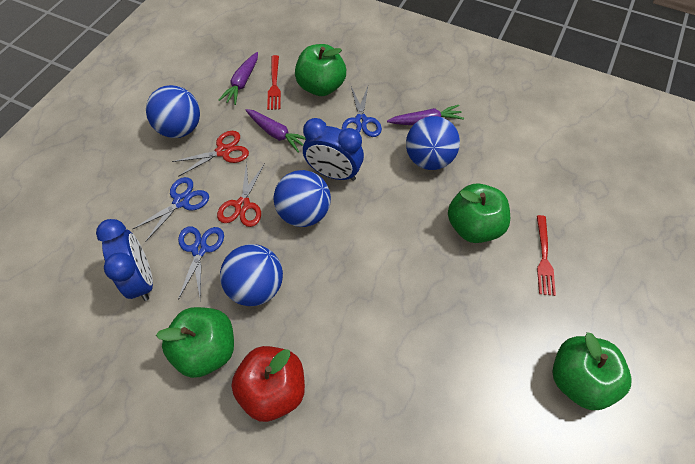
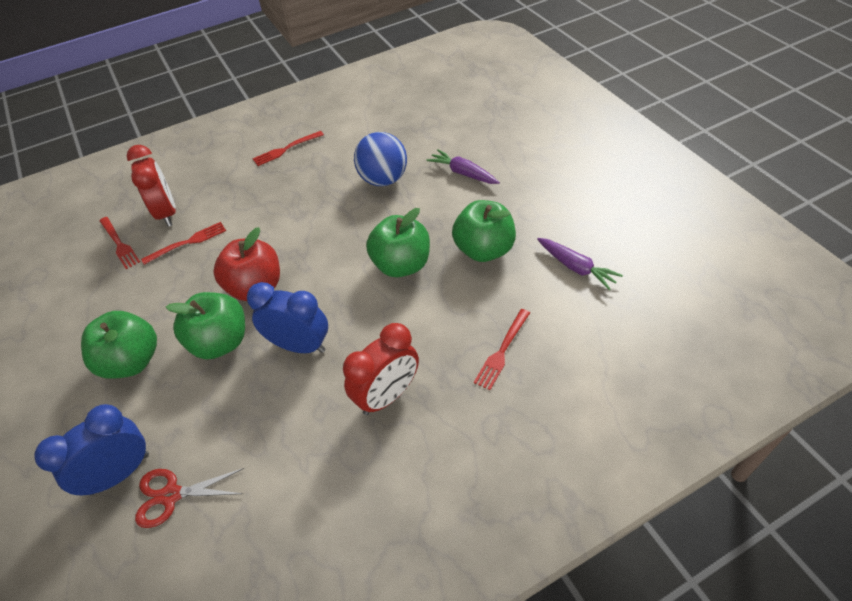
blue ball: 4 -> 1
blue scissors: 3 -> 0
purple carrot: 3 -> 2
red clock: 0 -> 2
red fork: 2 -> 4
red scissors: 2 -> 1

